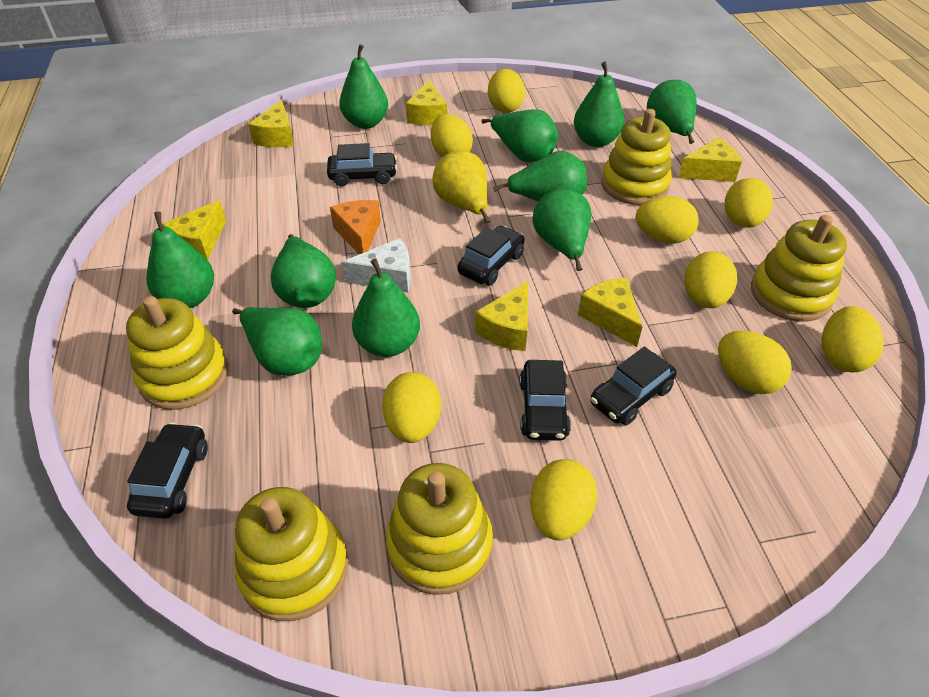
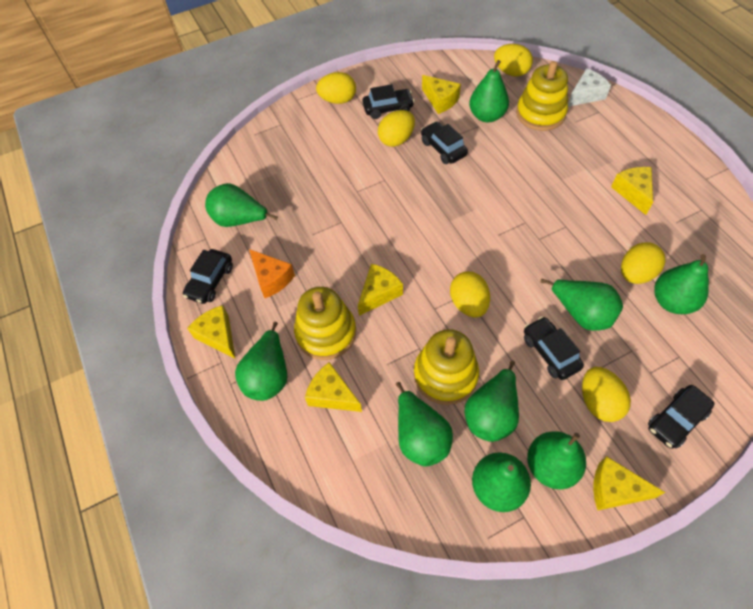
green pear: 10 -> 9
yellow egg: 9 -> 6
yellow pear: 1 -> 0
yellow stacking toy: 5 -> 3

